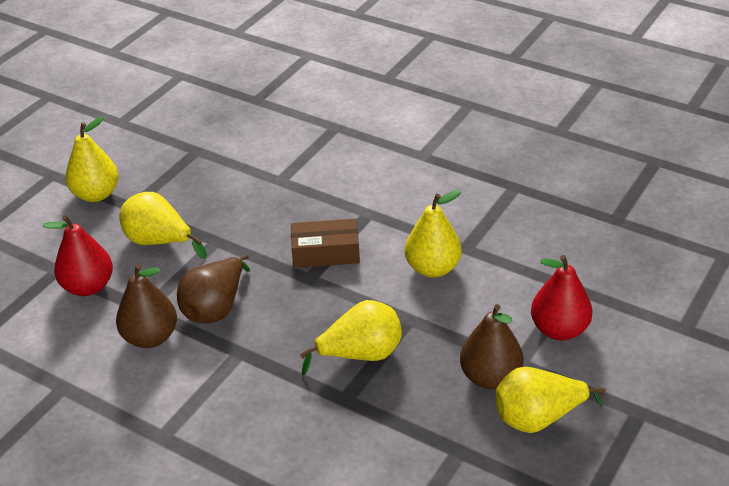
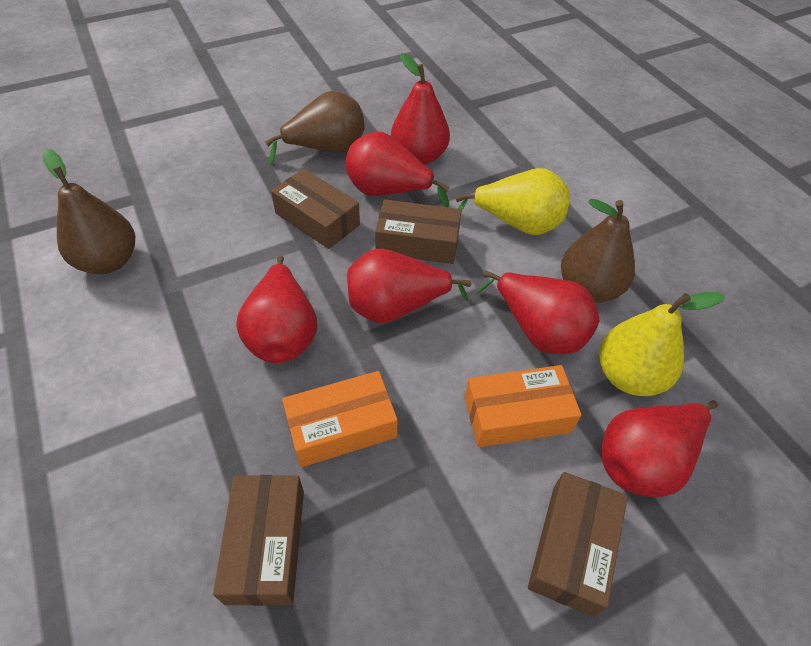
brown box: 1 -> 4
orange box: 0 -> 2
red pear: 2 -> 6
yellow pear: 5 -> 2

